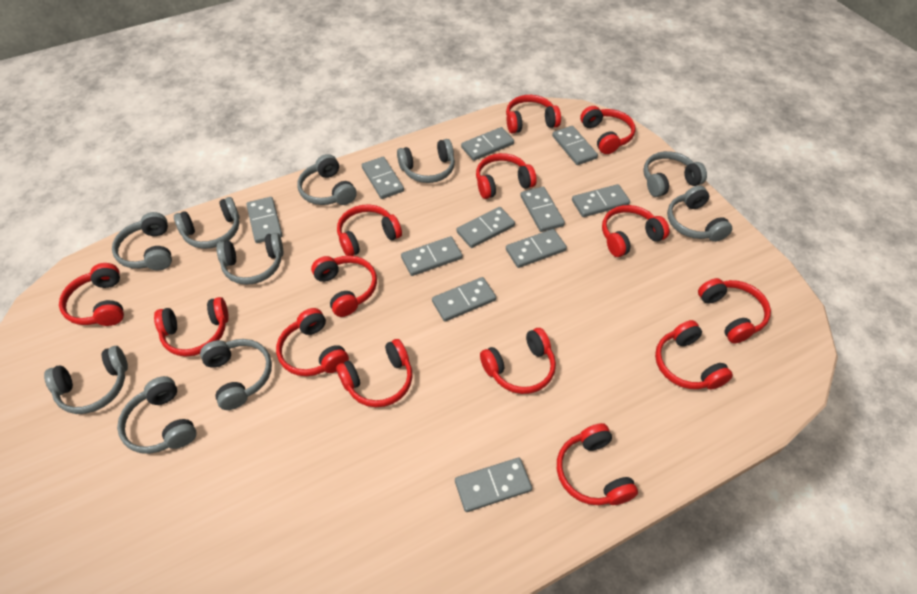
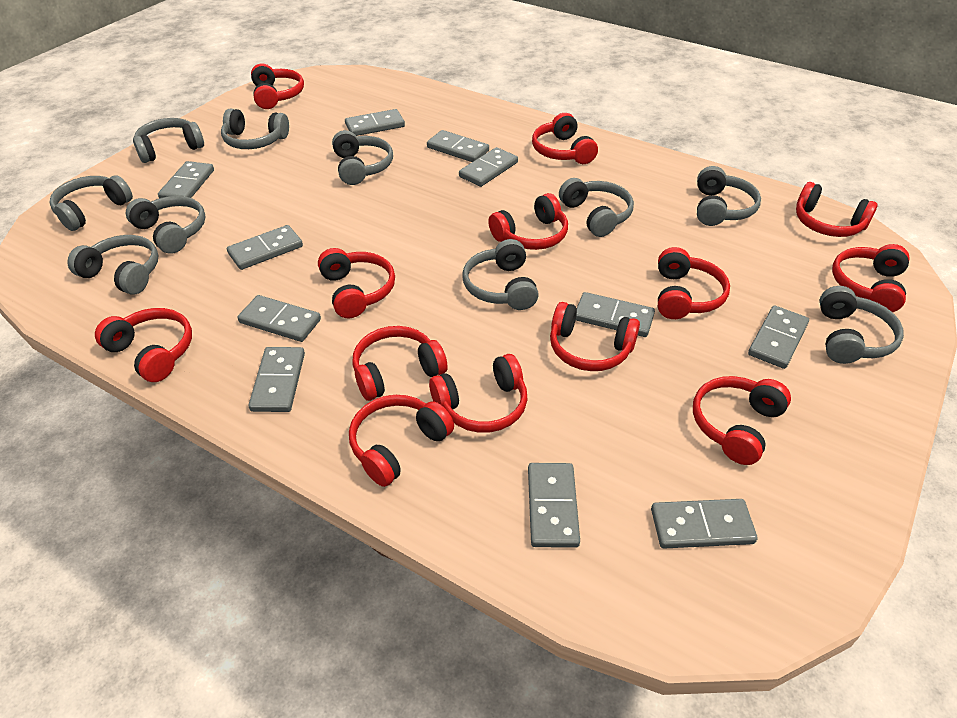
red headphones: 14 -> 13

